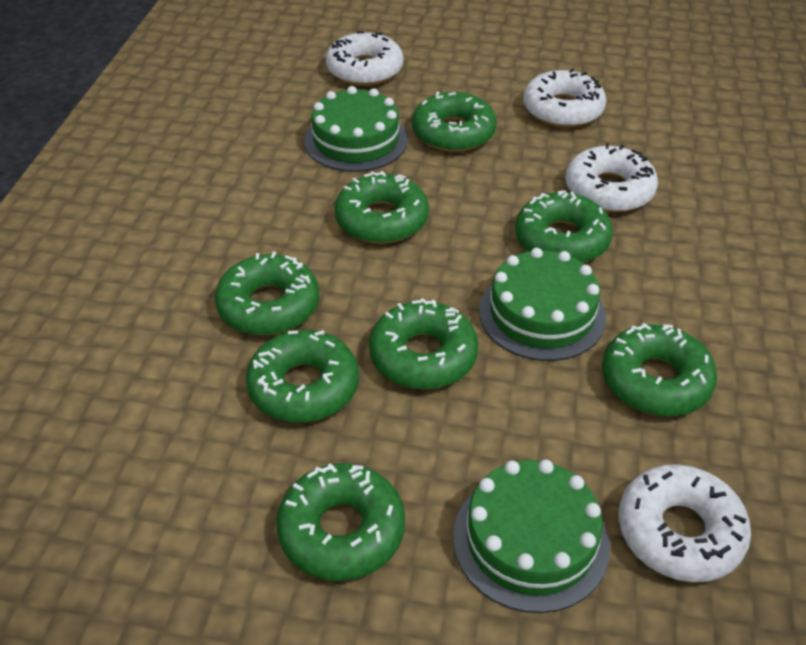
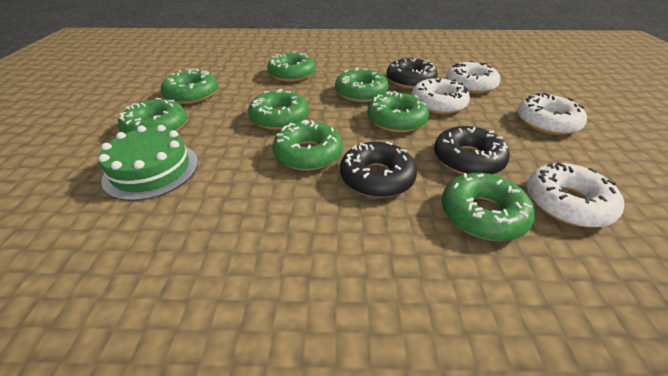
black donut: 0 -> 3
green cake: 3 -> 1

